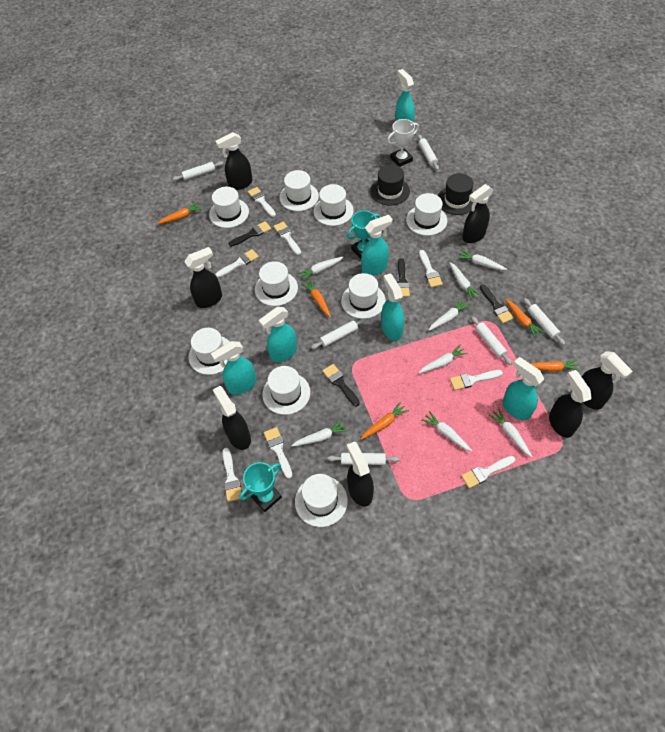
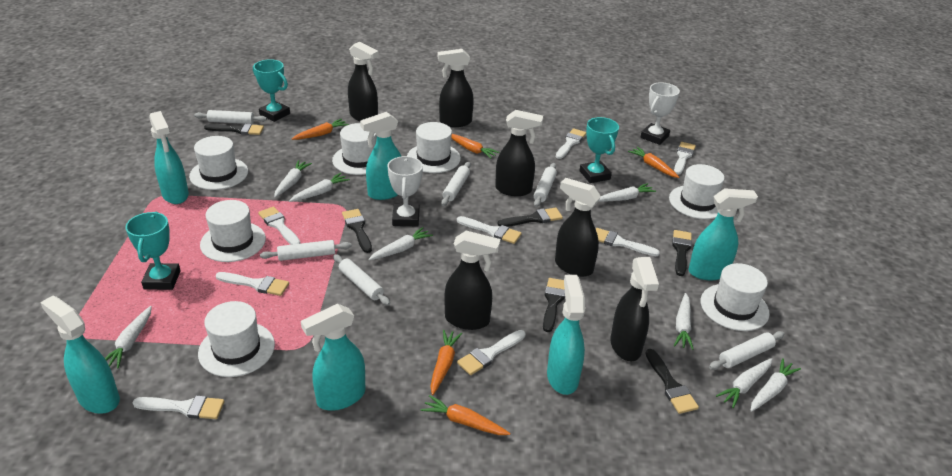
black brush: 4 -> 6
black hat: 2 -> 0
black spray bottle: 7 -> 6
turquoise trophy: 2 -> 3
white hat: 9 -> 7
white trophy: 1 -> 2

